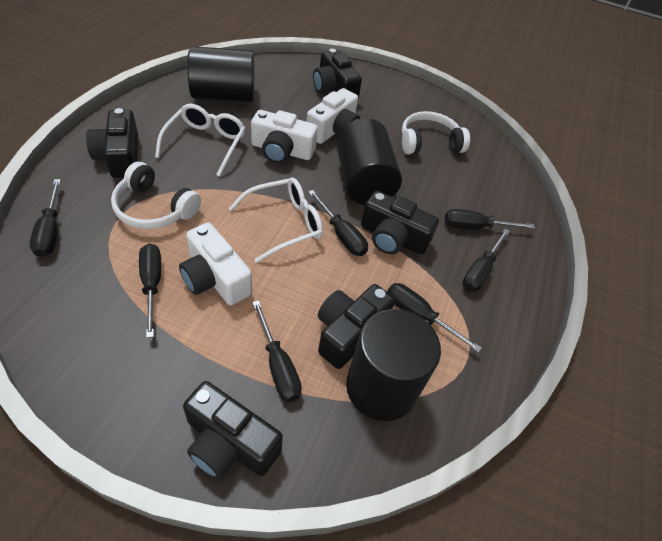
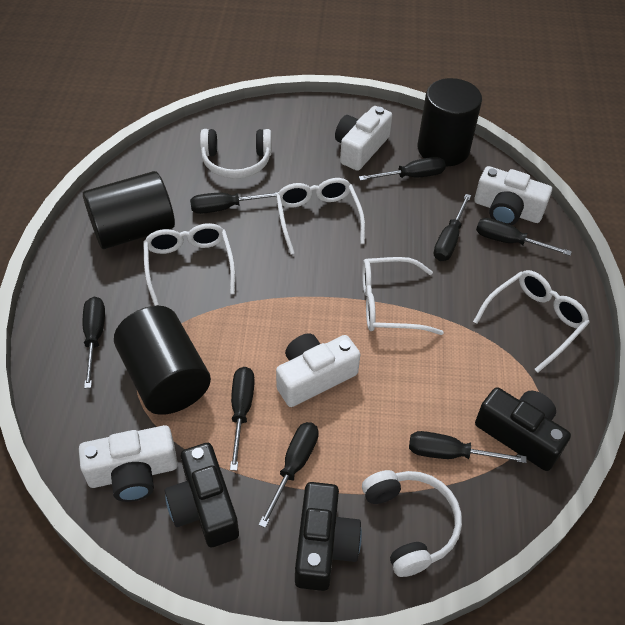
black camera: 5 -> 3
black screwdriver: 7 -> 8
white camera: 3 -> 4
white glasses: 2 -> 4

